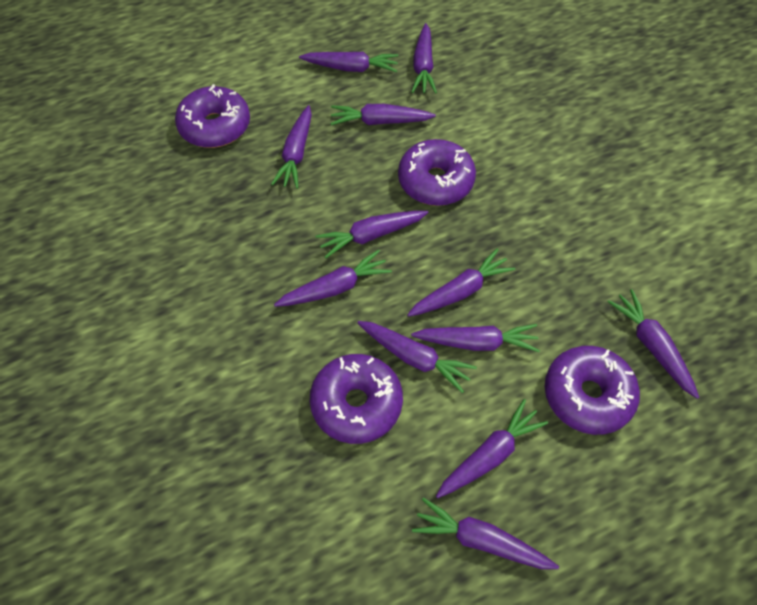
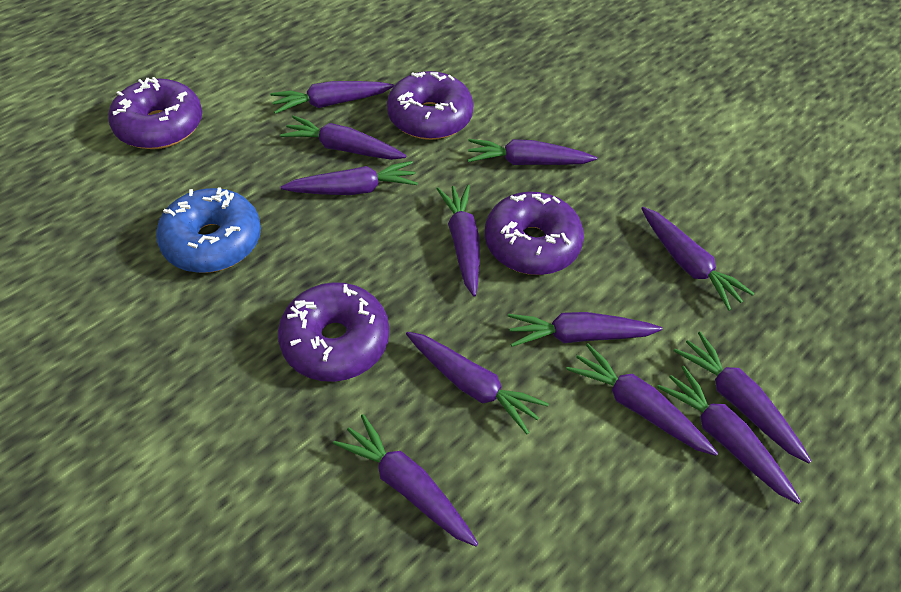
blue donut: 0 -> 1

